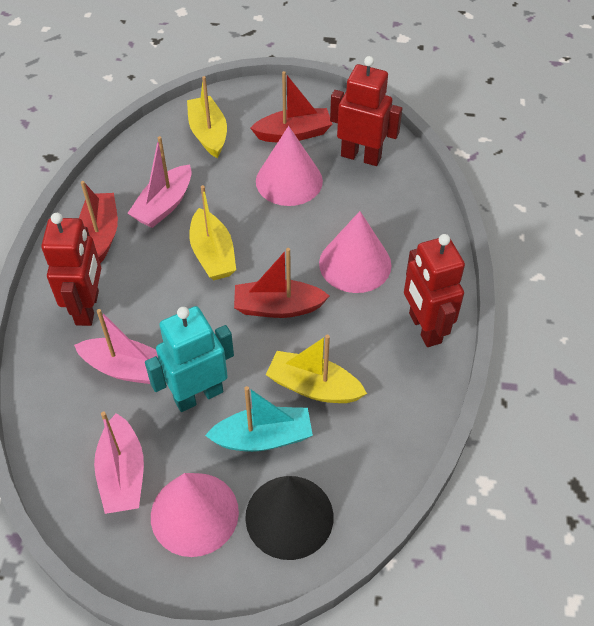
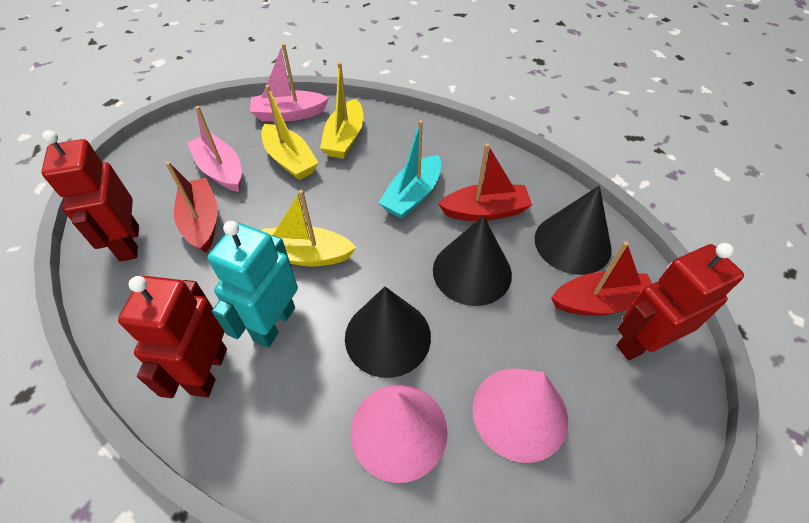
black cone: 1 -> 3
pink boat: 3 -> 2
pink cone: 3 -> 2

